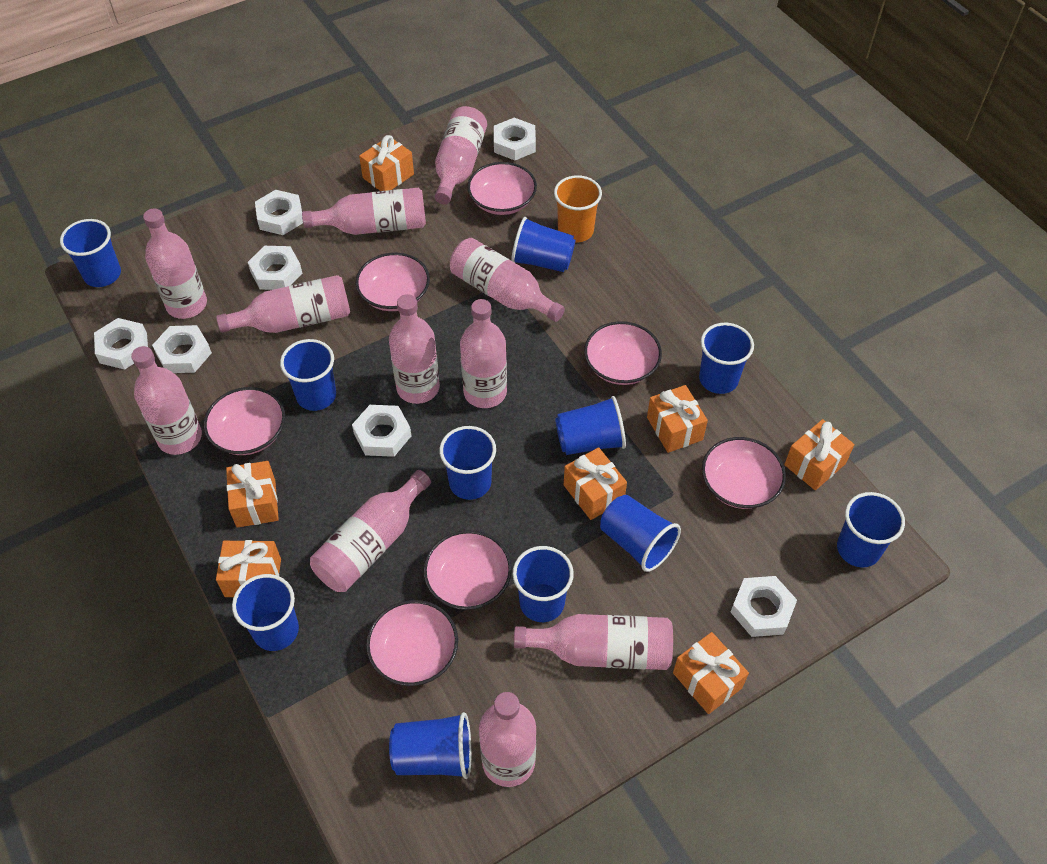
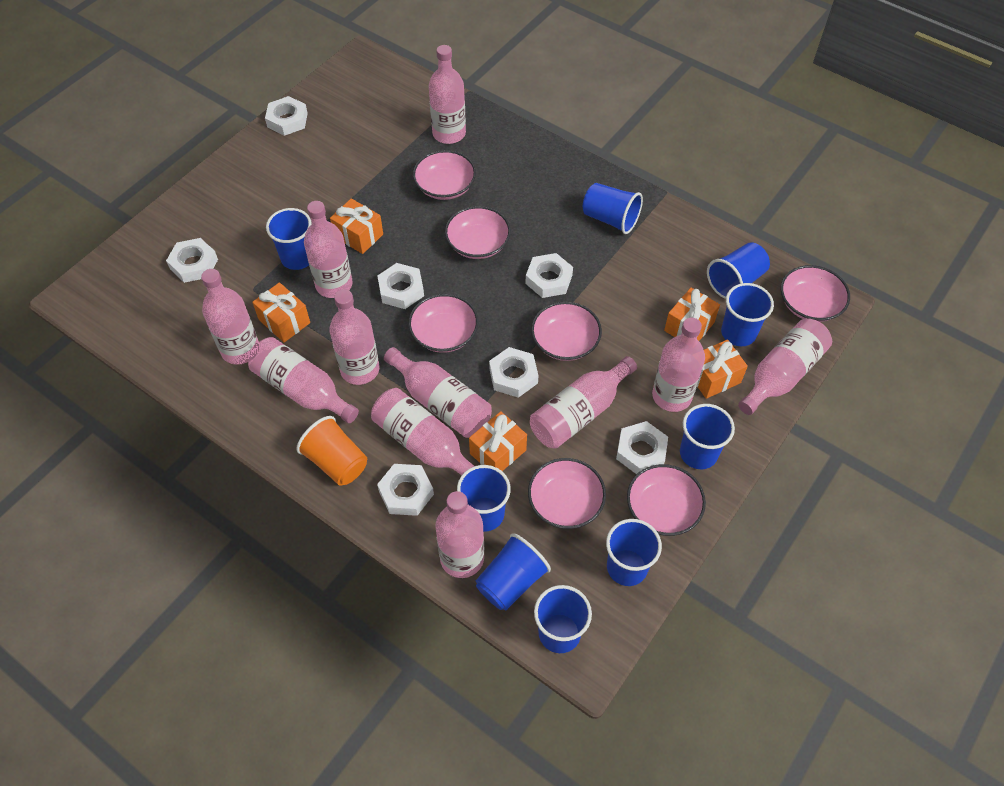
blue cup: 11 -> 9
orange gift: 7 -> 5

